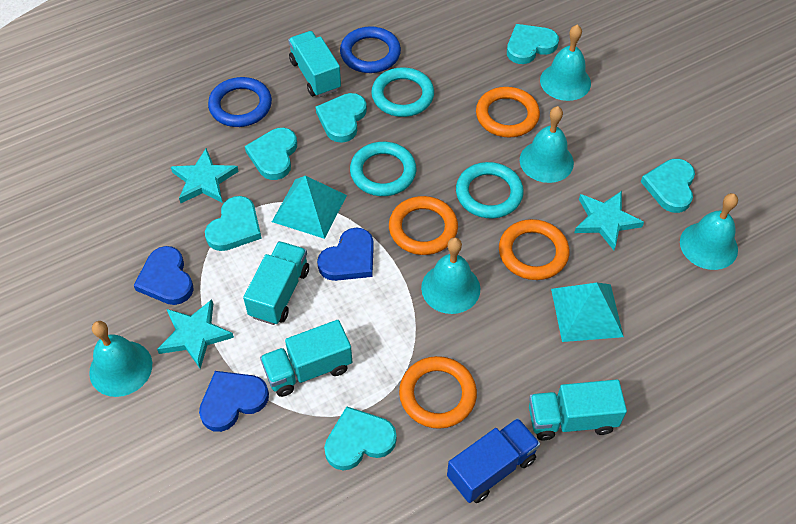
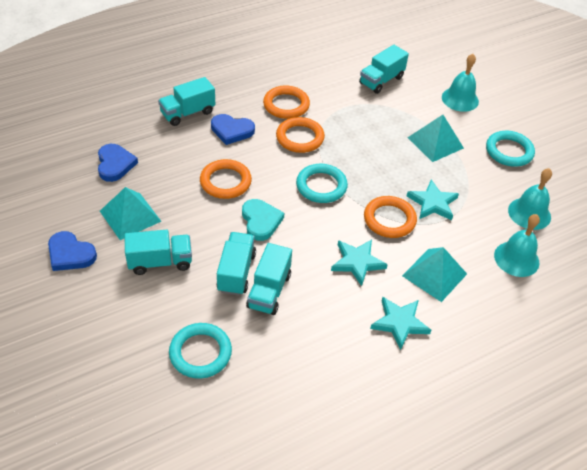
blue ring: 2 -> 0
blue truck: 1 -> 0
turquoise bell: 5 -> 3
turquoise heart: 6 -> 1
turquoise pyramid: 2 -> 3
turquoise truck: 4 -> 5

